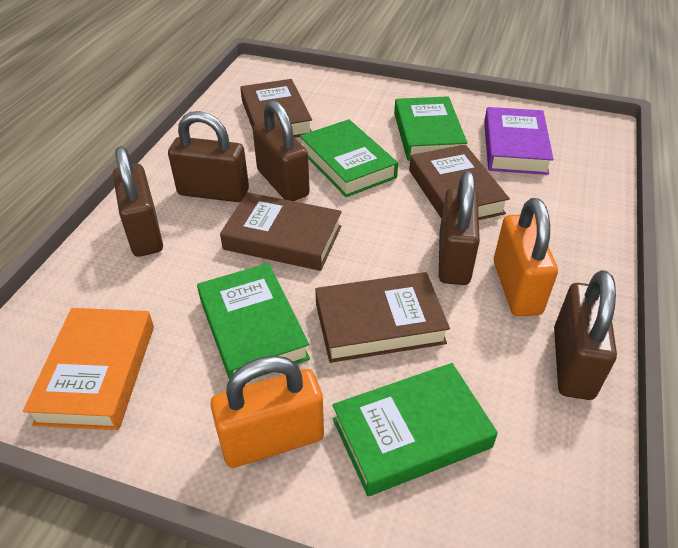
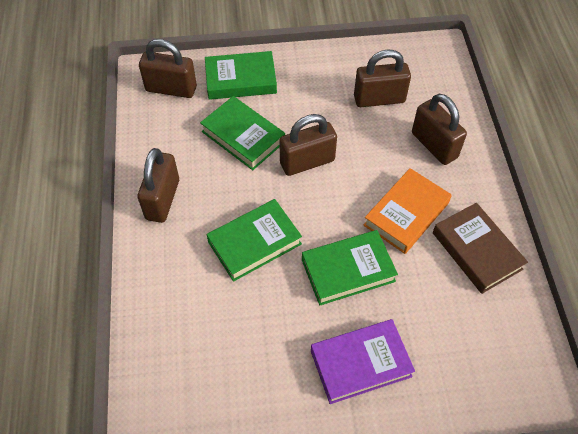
brown book: 4 -> 1
orange padlock: 2 -> 0

